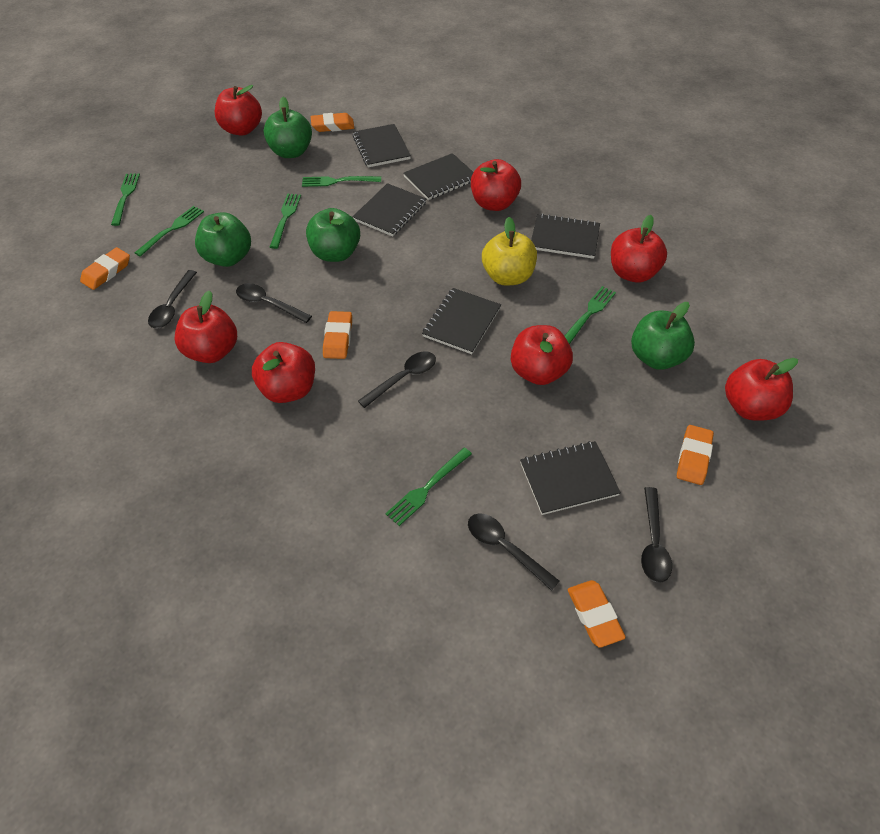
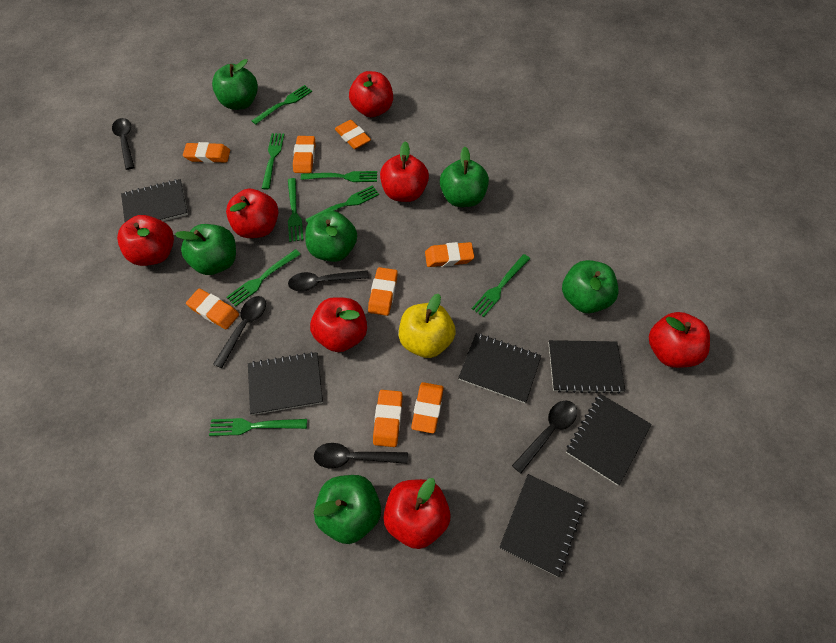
green apple: 4 -> 6
green fork: 6 -> 8
orange eraser: 5 -> 8

